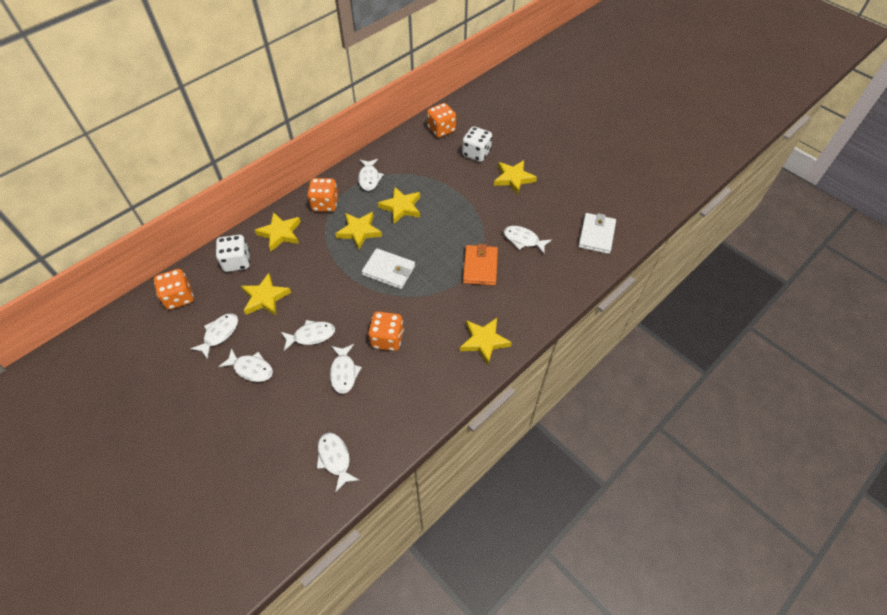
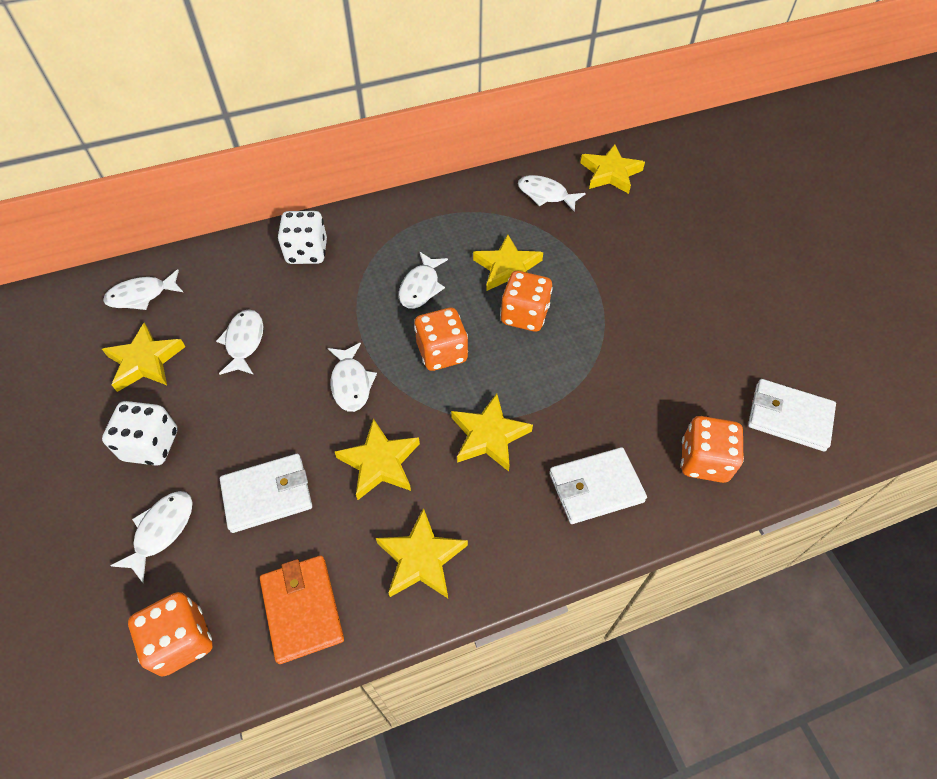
white fish: 7 -> 6
white wallet: 2 -> 3

